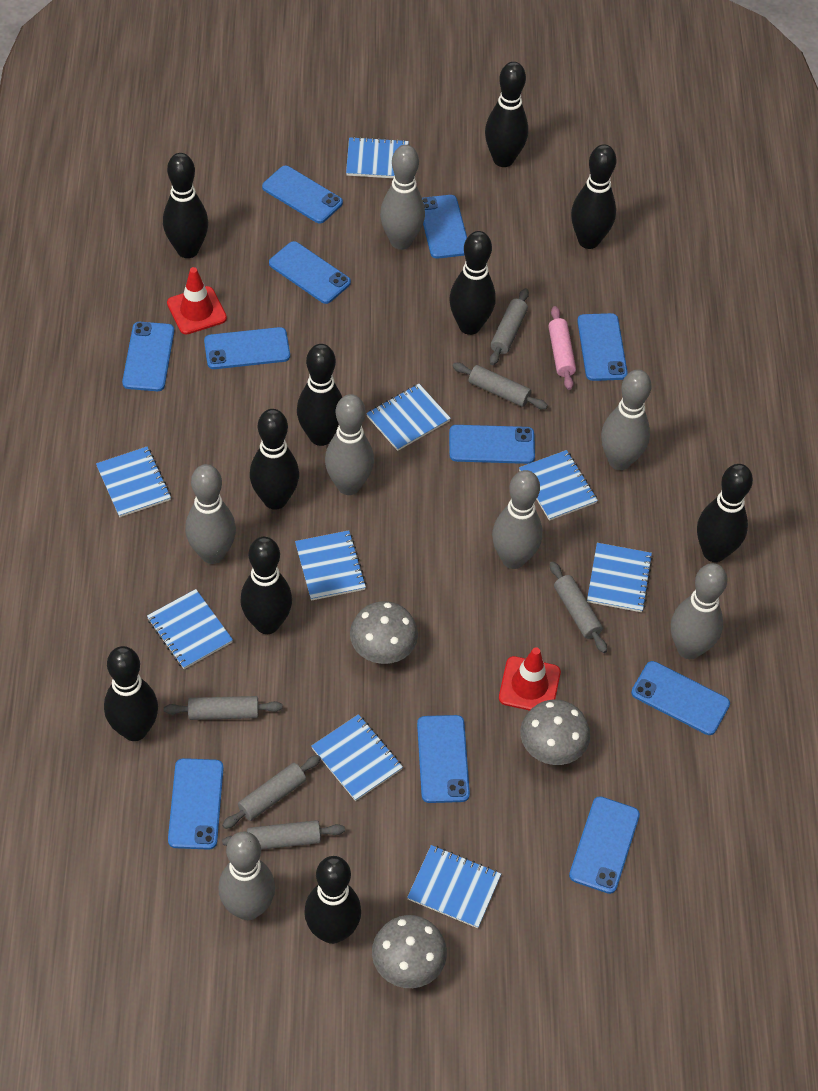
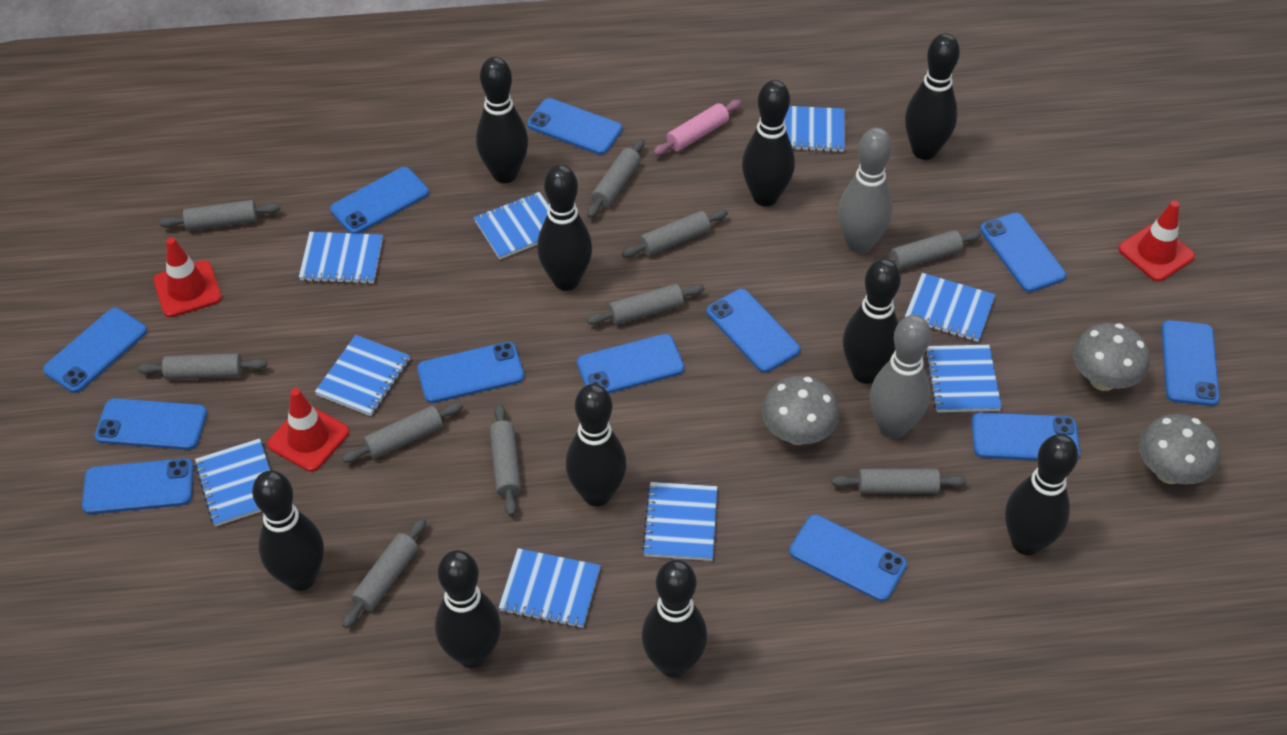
blue phone: 11 -> 12
grey bowling pin: 7 -> 2
grey rolling pin: 6 -> 10
red traffic cone: 2 -> 3

